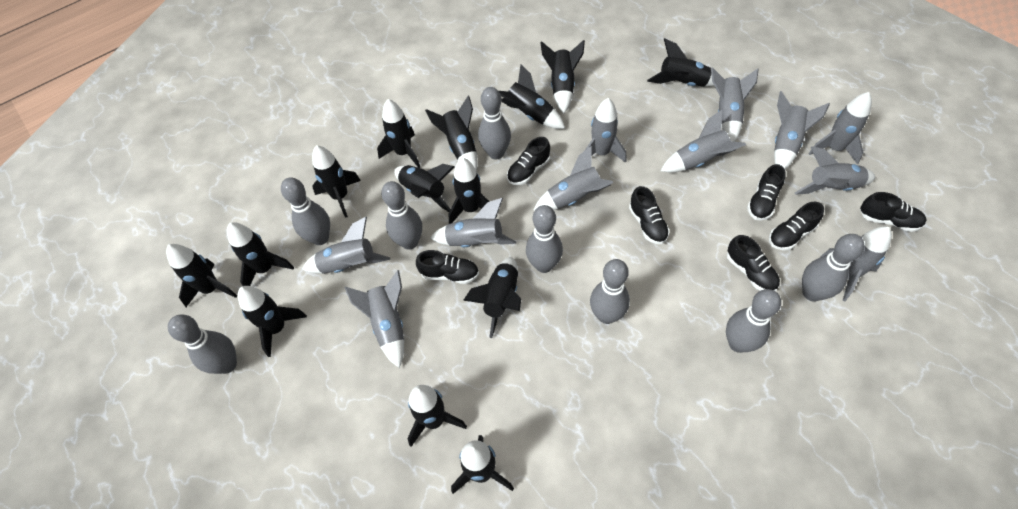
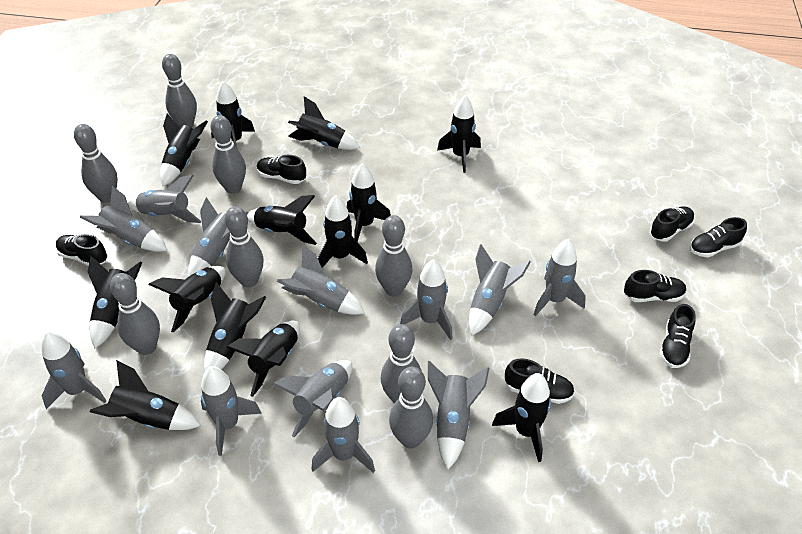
black rocket: 14 -> 13
grey rocket: 11 -> 12

